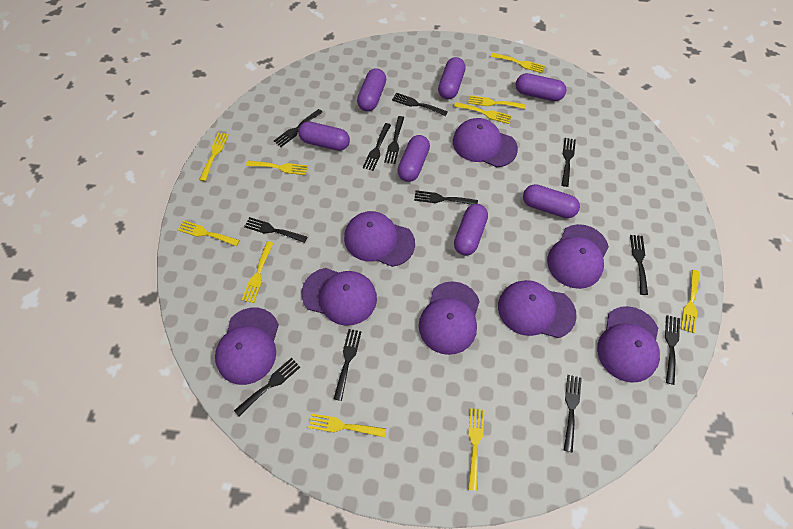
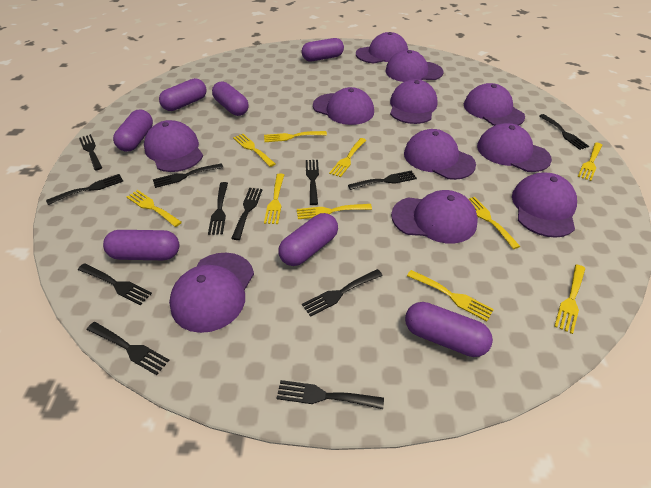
purple cap: 8 -> 11

